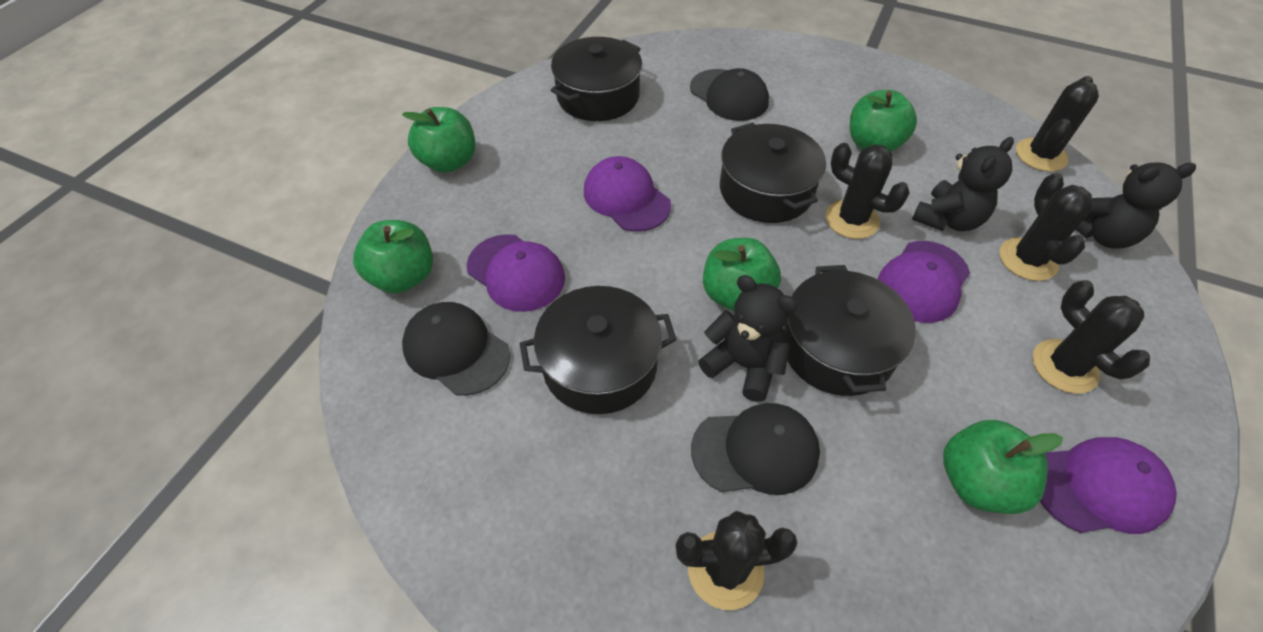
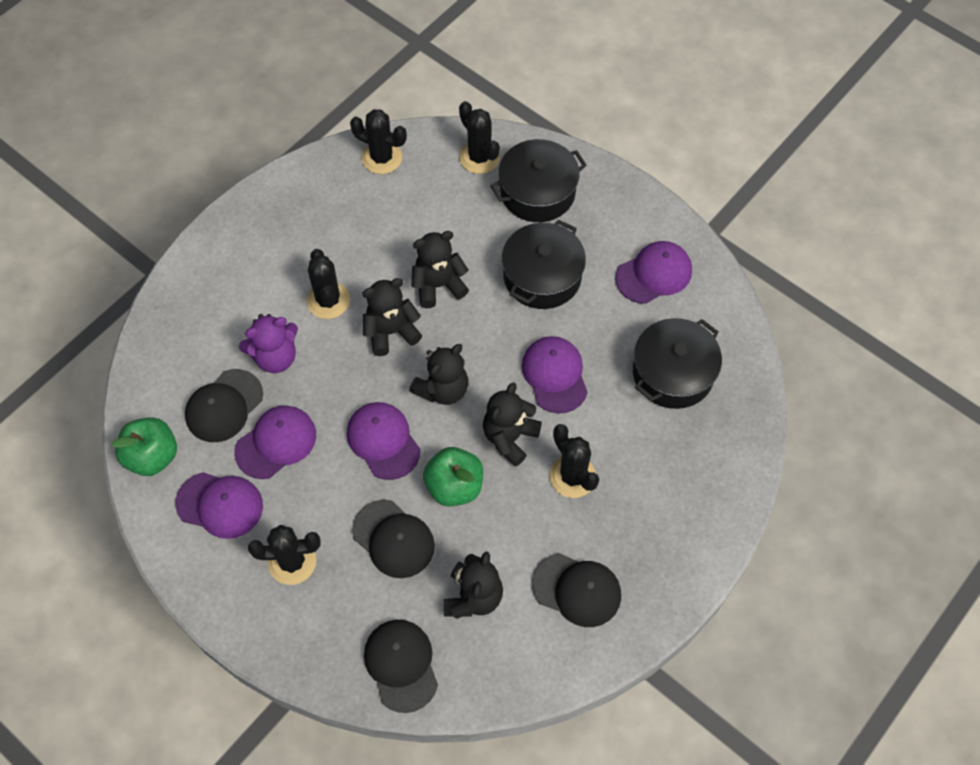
black cap: 3 -> 4
black pot: 4 -> 3
black teddy bear: 3 -> 5
green apple: 5 -> 2
purple cap: 4 -> 5
purple teddy bear: 0 -> 1

